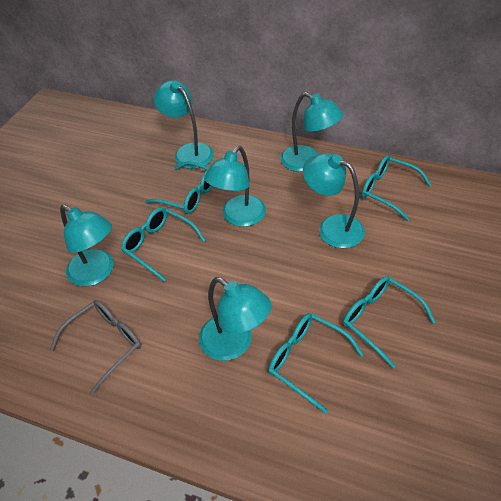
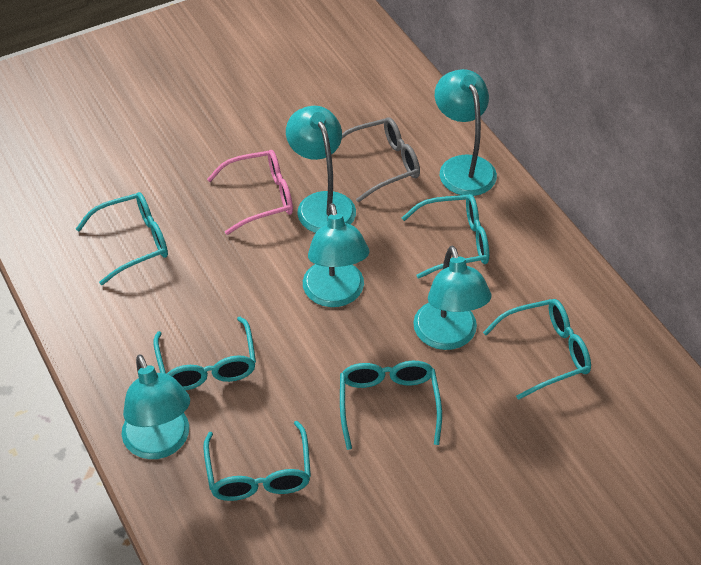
pink glasses: 0 -> 1
turquoise glasses: 5 -> 6
turquoise lamp: 6 -> 5

